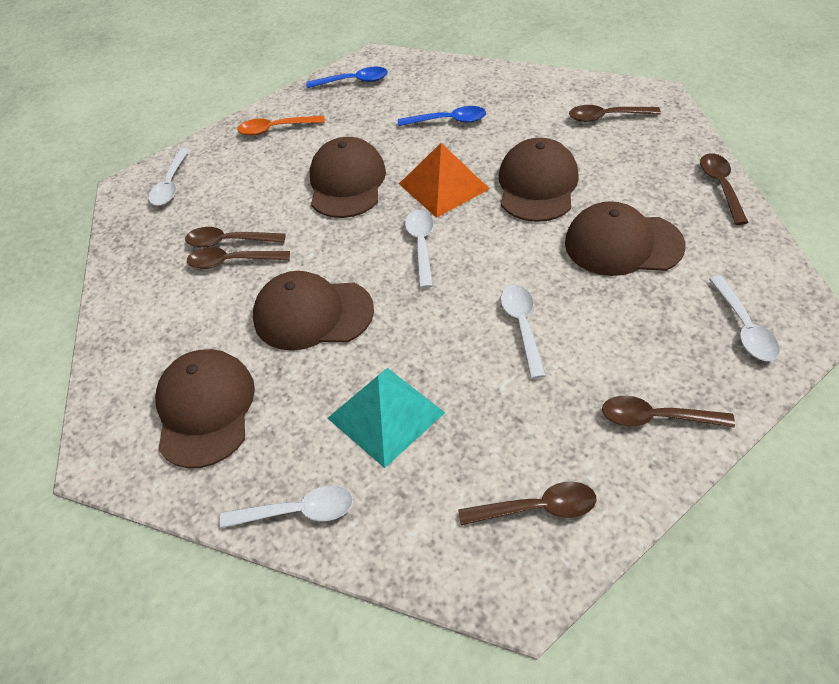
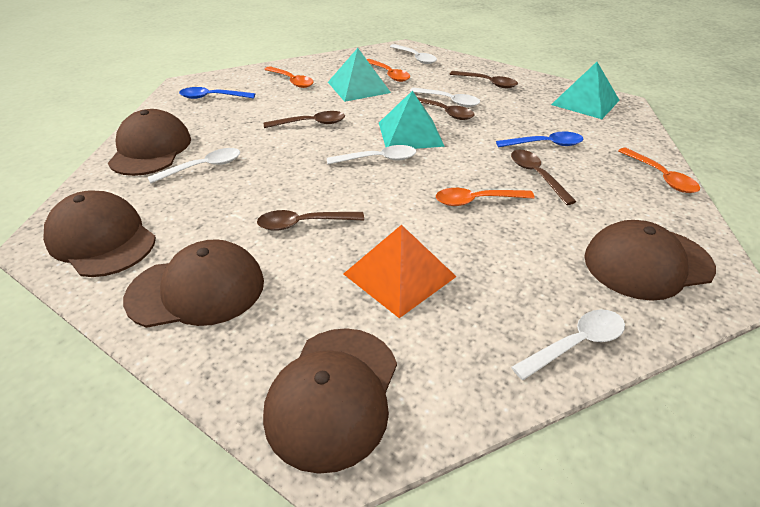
brown spoon: 6 -> 5
orange spoon: 1 -> 4
turquoise pyramid: 1 -> 3

